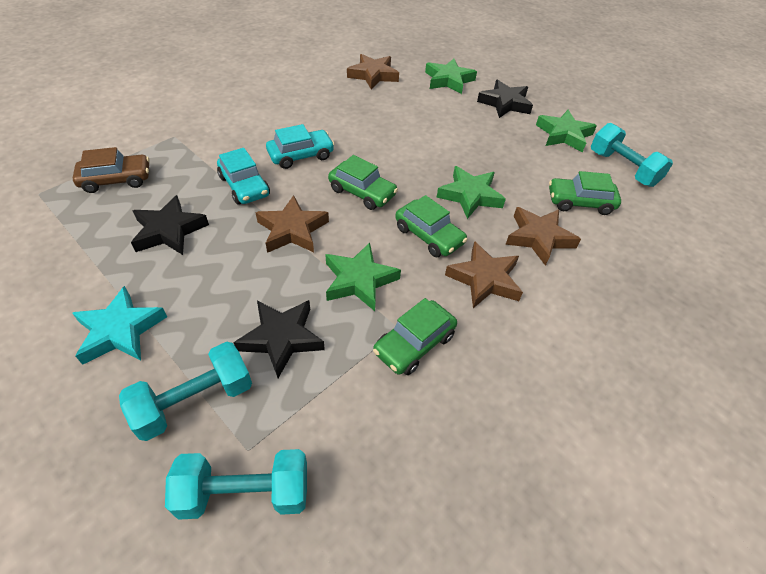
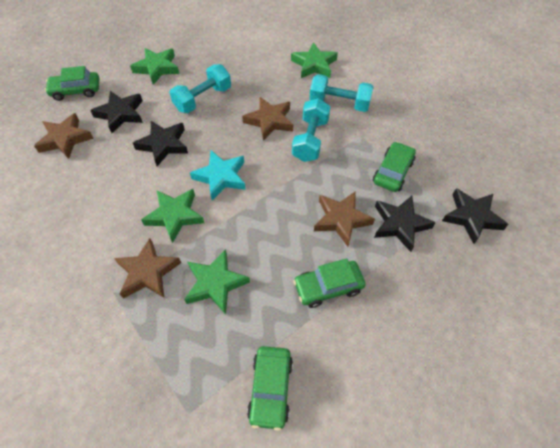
black star: 3 -> 4
brown car: 1 -> 0
turquoise car: 2 -> 0

